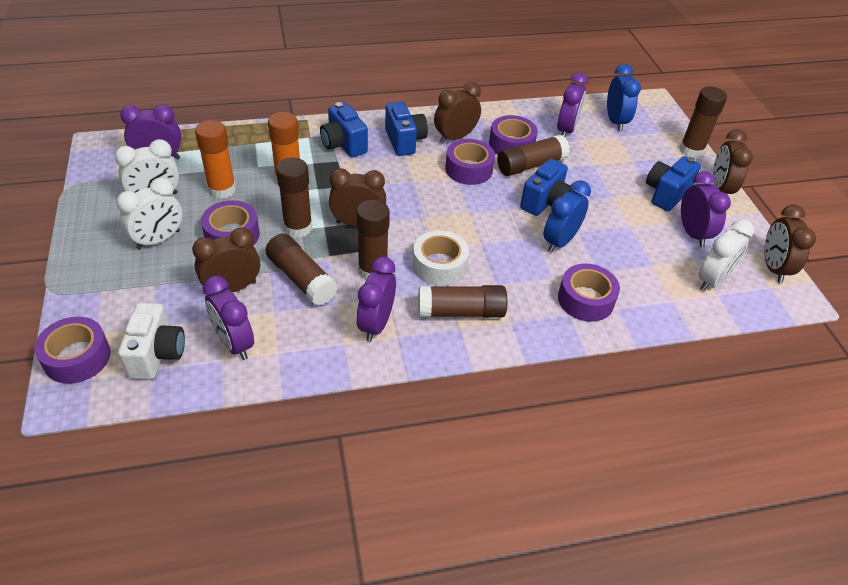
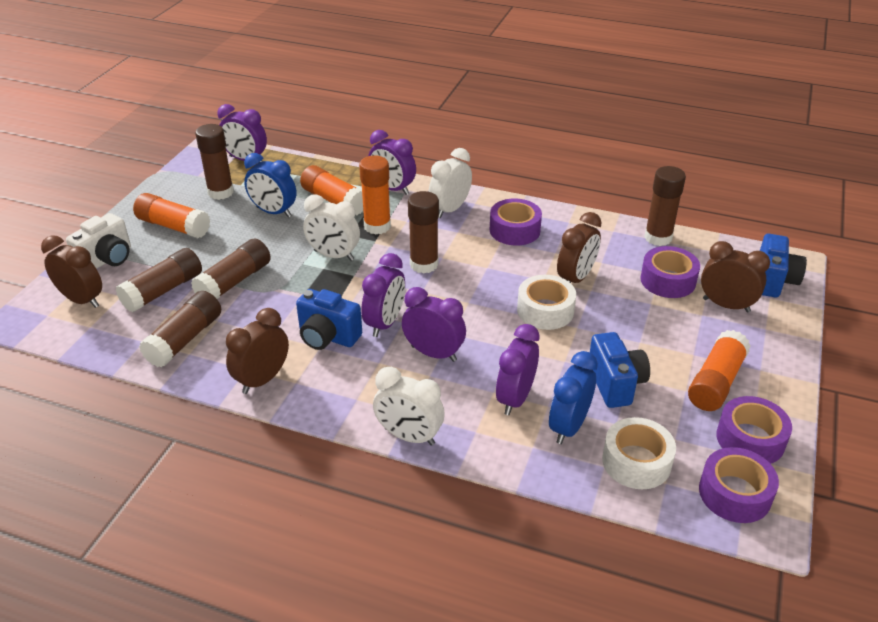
blue camera: 4 -> 3
brown clock: 5 -> 4
orange glue stick: 2 -> 4
purple tape: 5 -> 4
white tape: 1 -> 2

